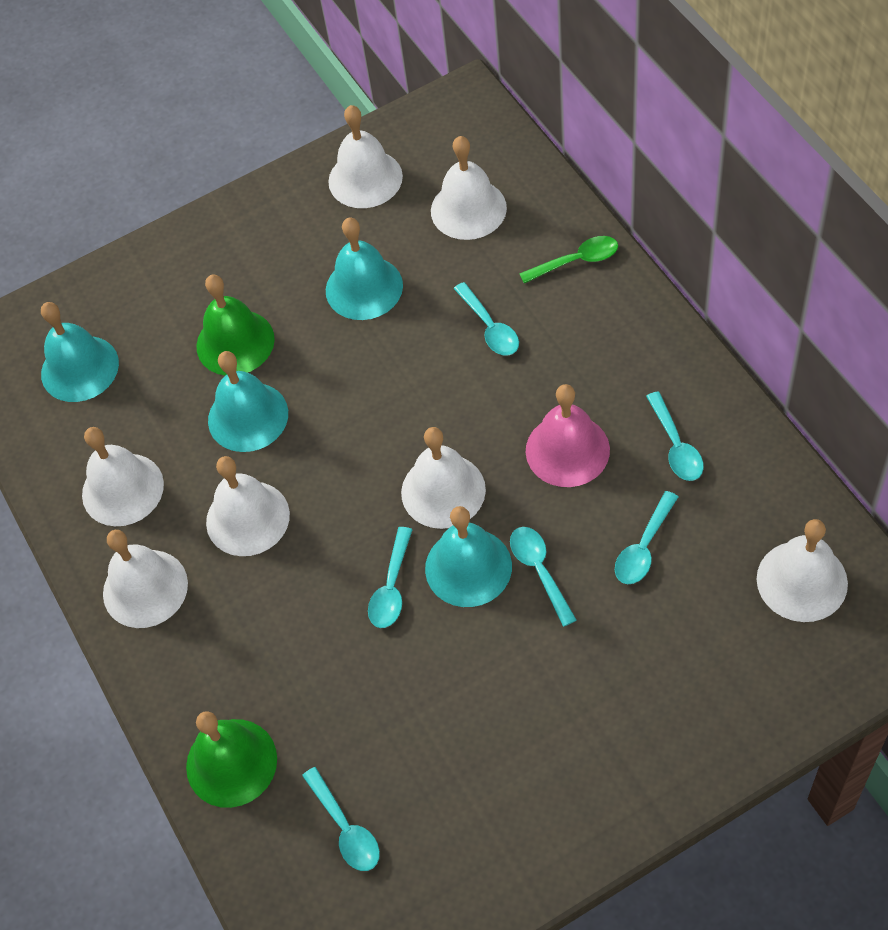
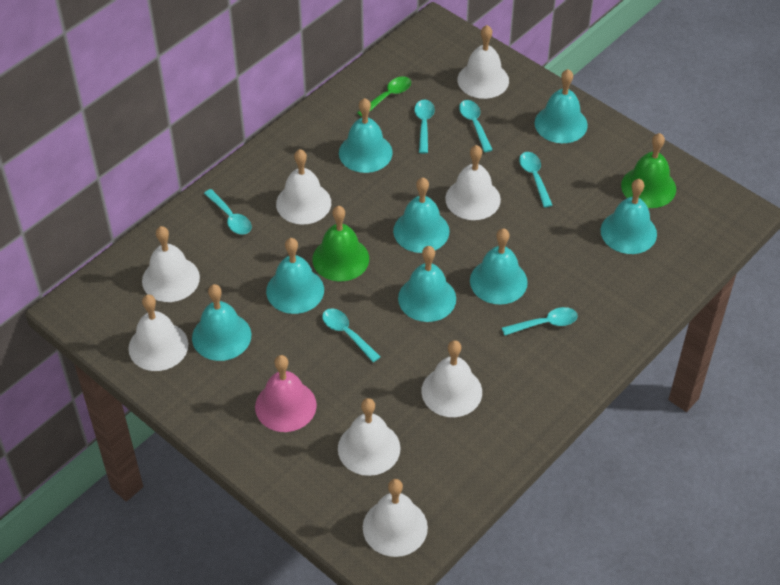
turquoise bell: 4 -> 8
white bell: 7 -> 8

